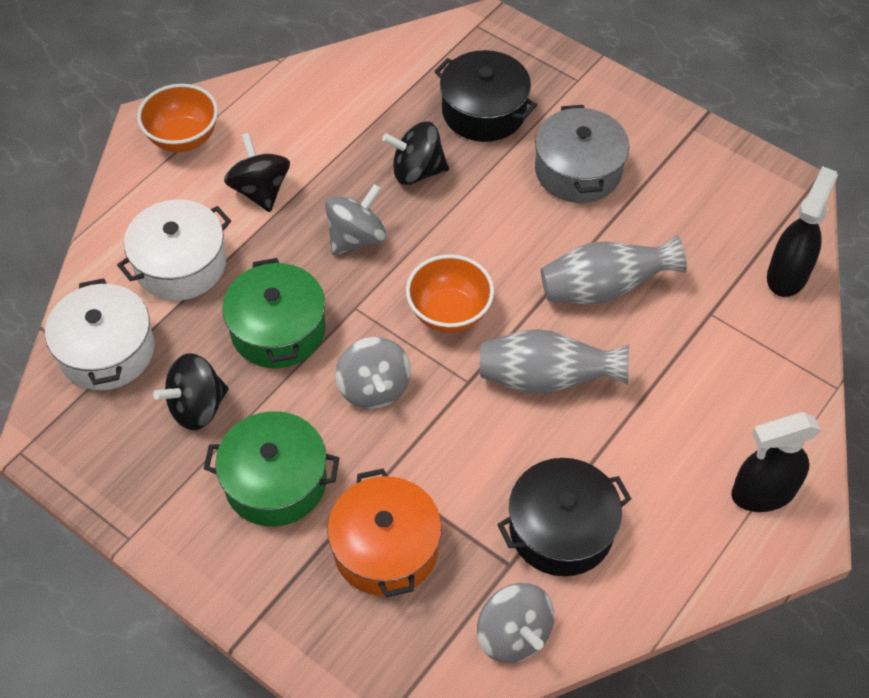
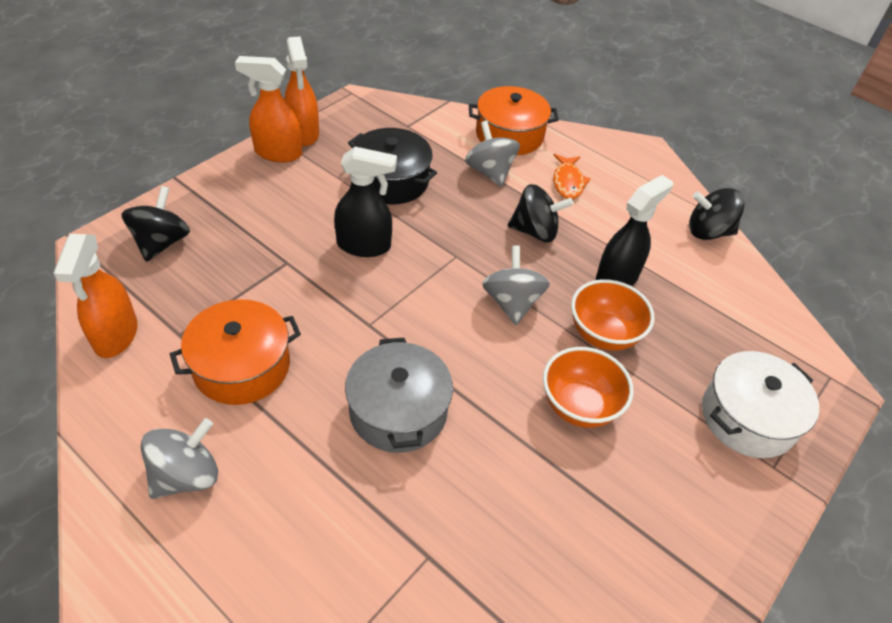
black pot: 2 -> 1
green pot: 2 -> 0
grey vase: 2 -> 0
orange fish: 0 -> 1
orange pot: 1 -> 2
orange spray bottle: 0 -> 3
white pot: 2 -> 1

